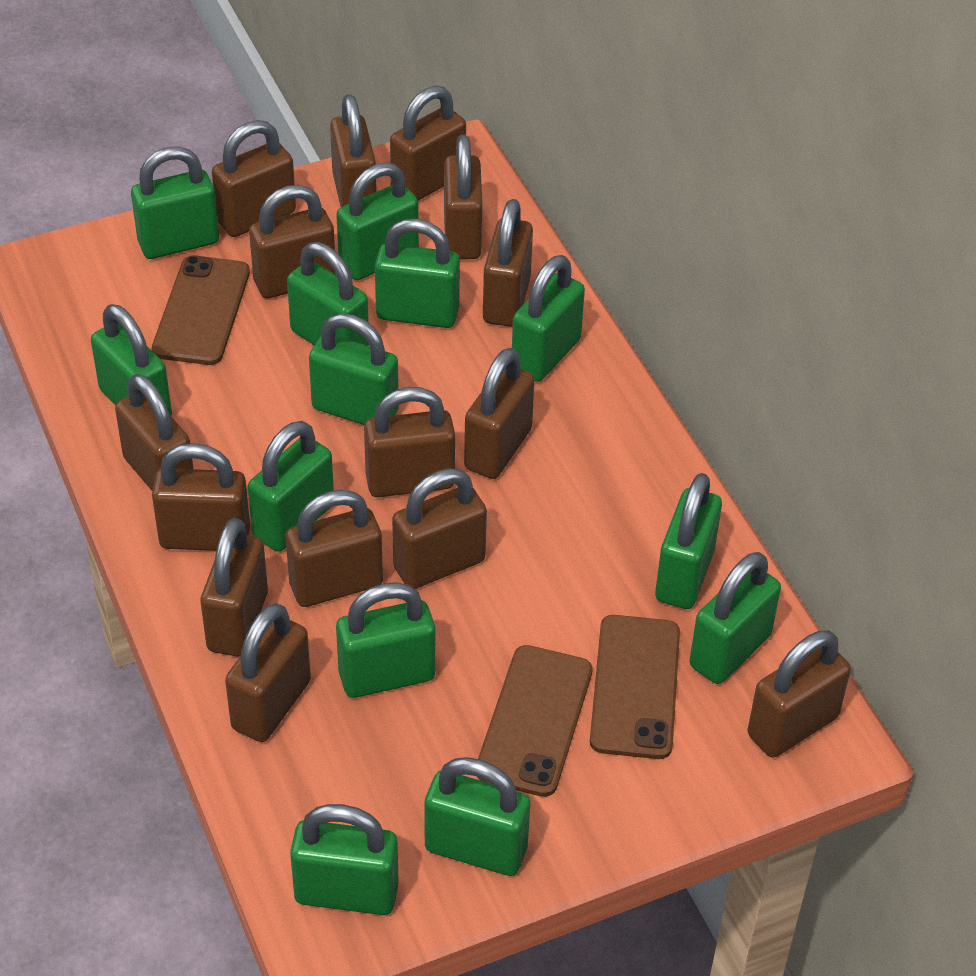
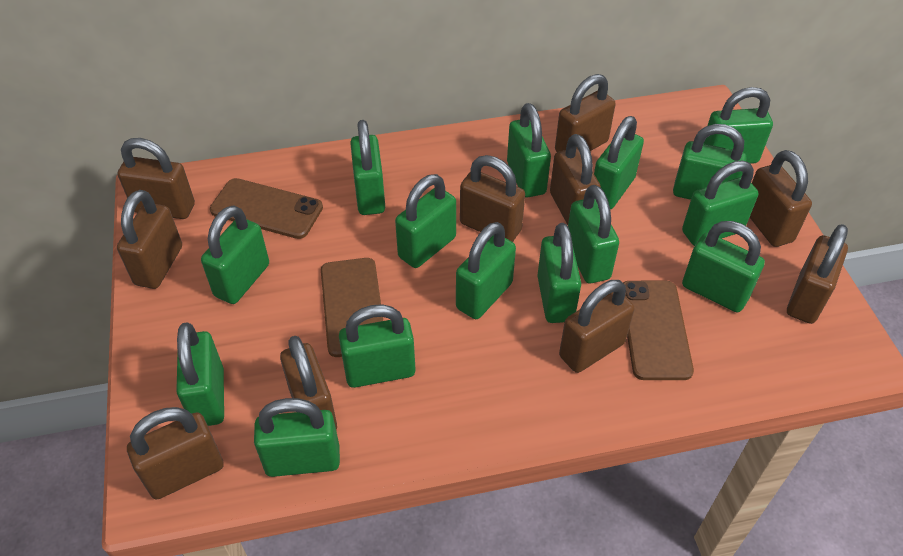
brown padlock: 15 -> 10
green padlock: 13 -> 15

